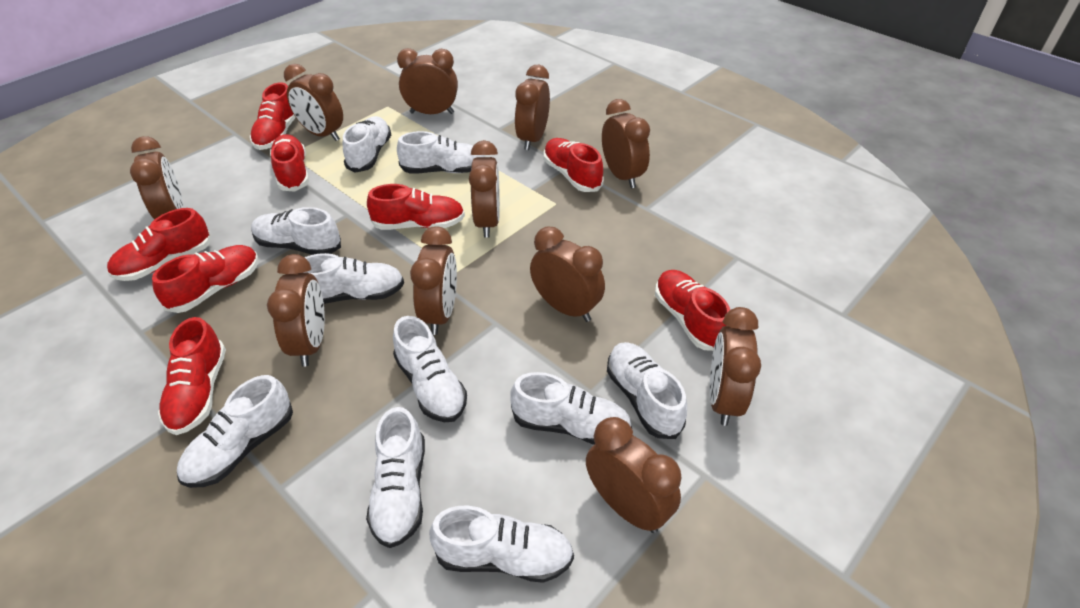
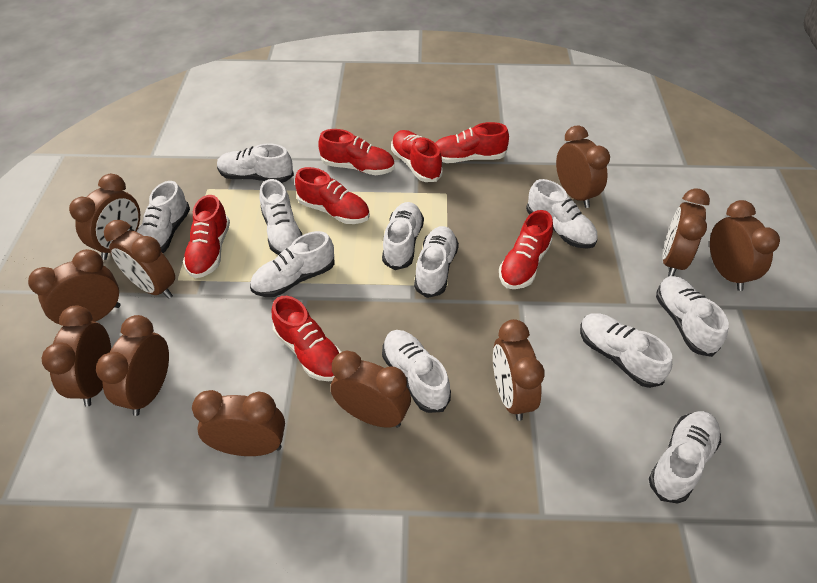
red shoe: 8 -> 7
white shoe: 10 -> 11

